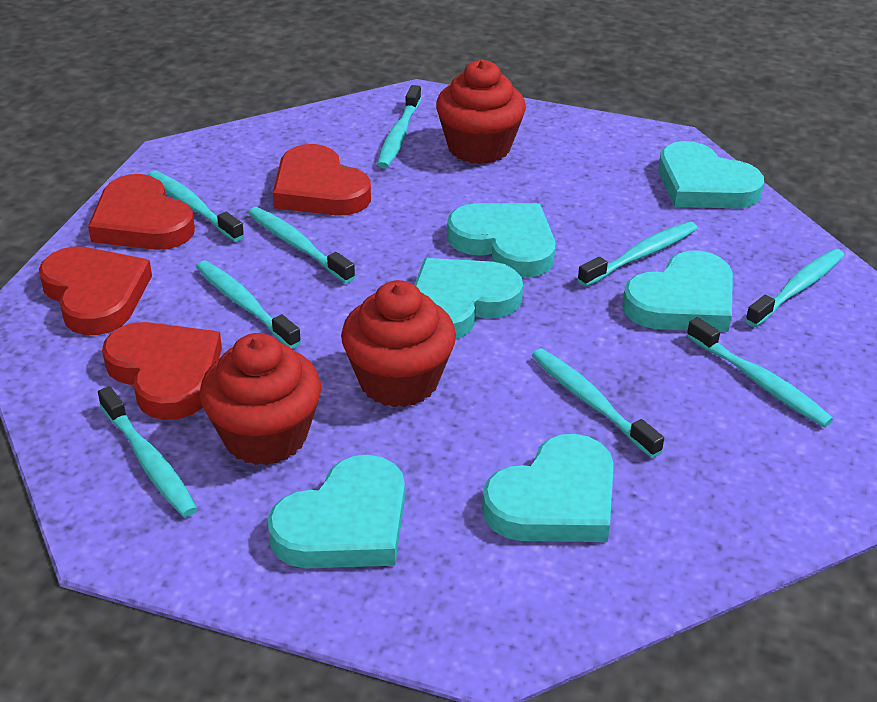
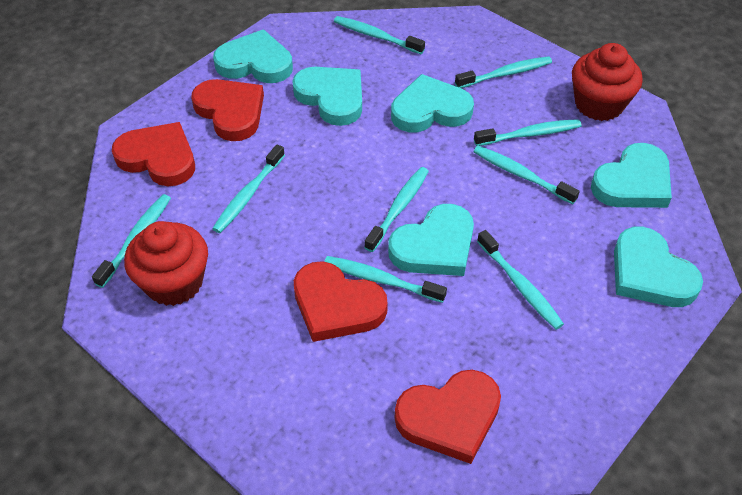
red cupcake: 3 -> 2

